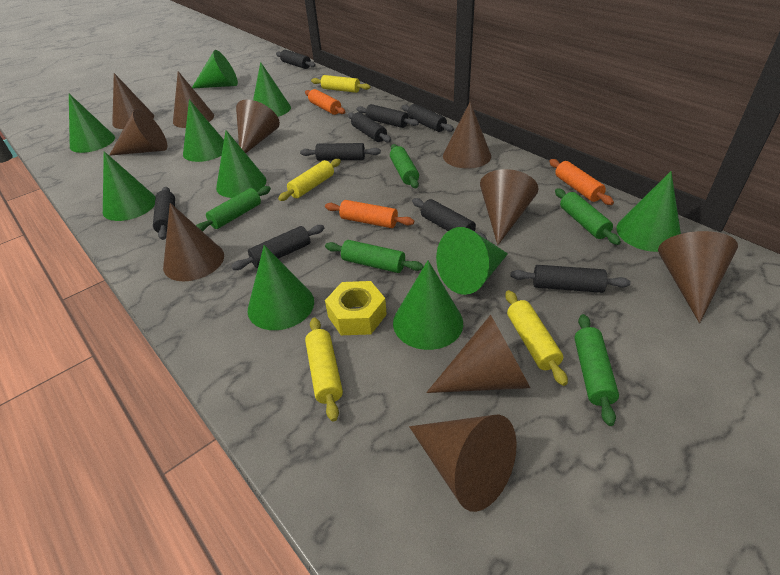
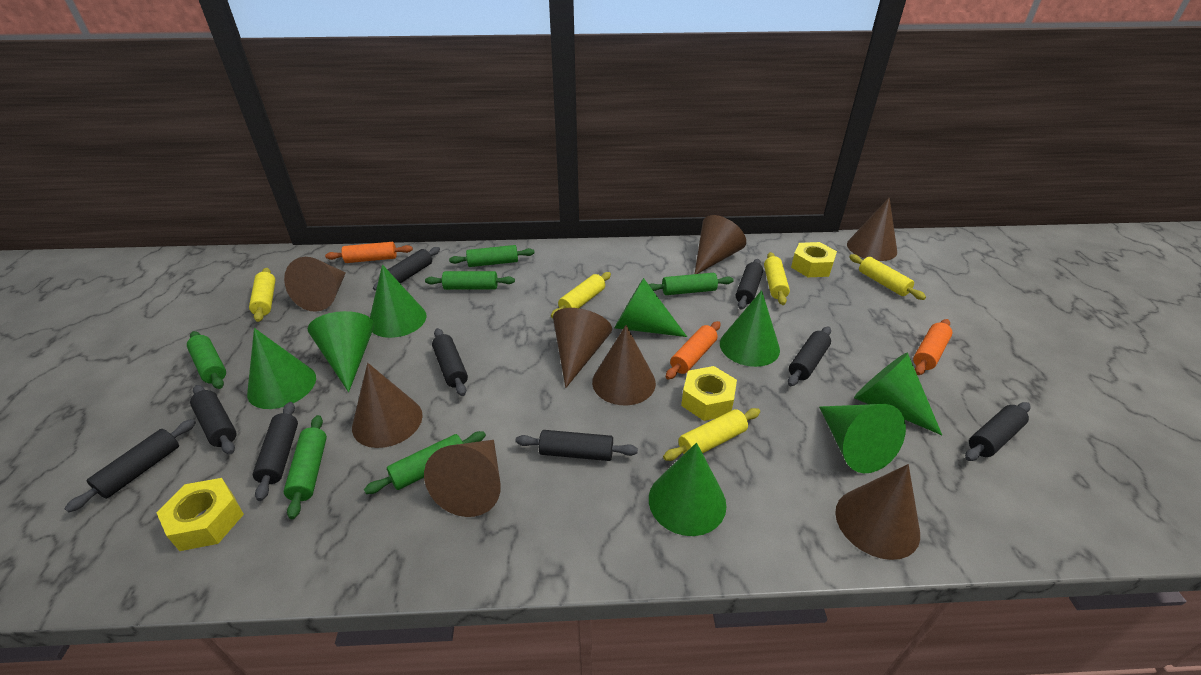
brown cone: 10 -> 8
green cone: 10 -> 8
green rolling pin: 5 -> 6
yellow nut: 1 -> 3
yellow rolling pin: 4 -> 5

